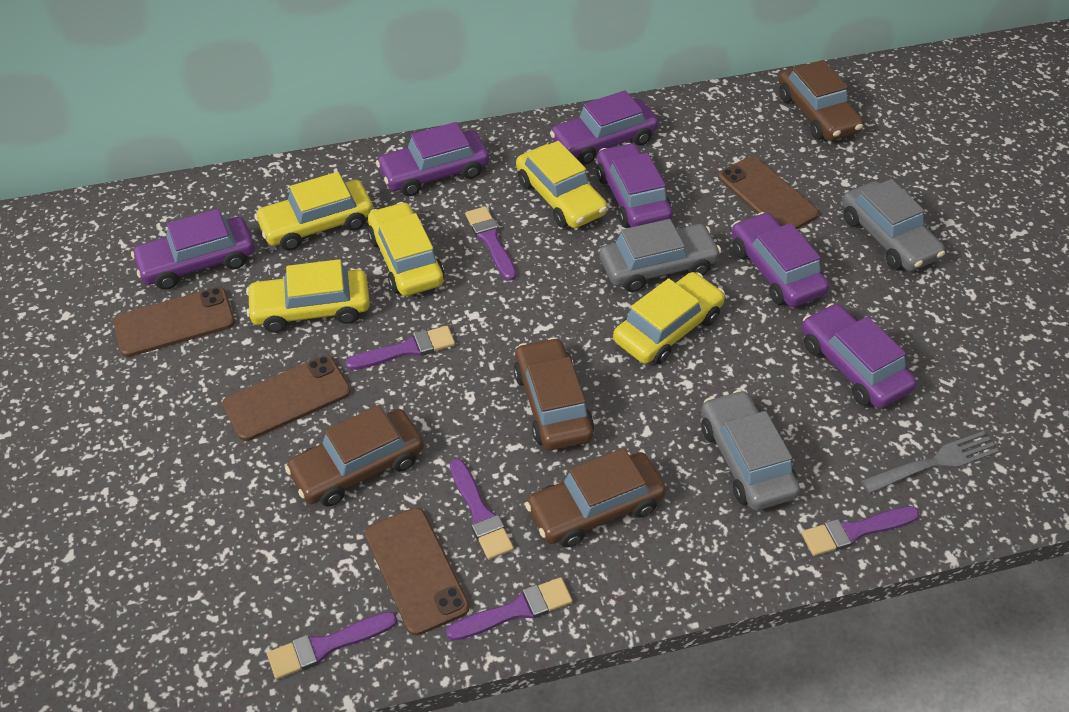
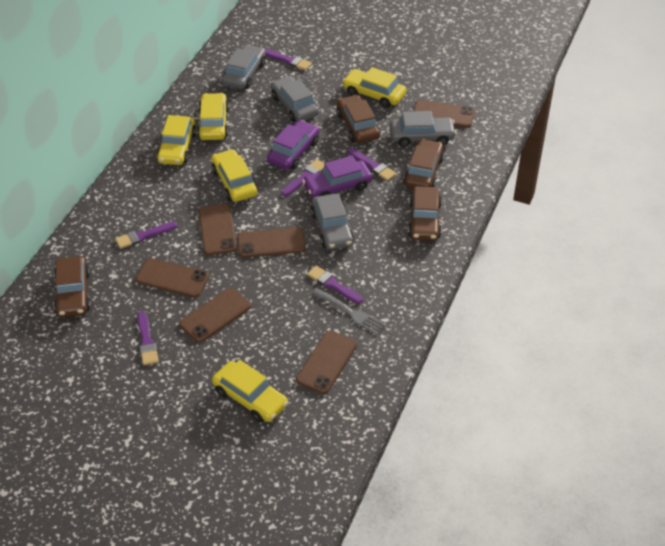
brown phone: 4 -> 6
grey car: 3 -> 4
purple car: 6 -> 2

